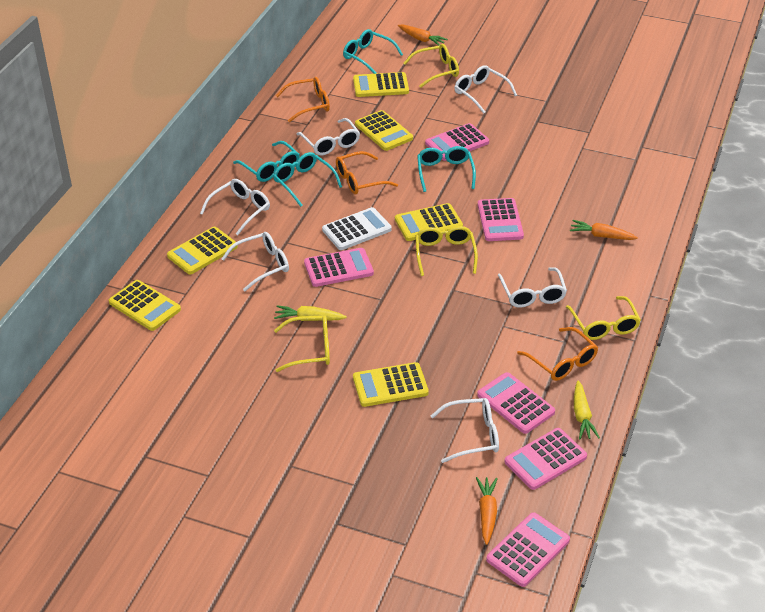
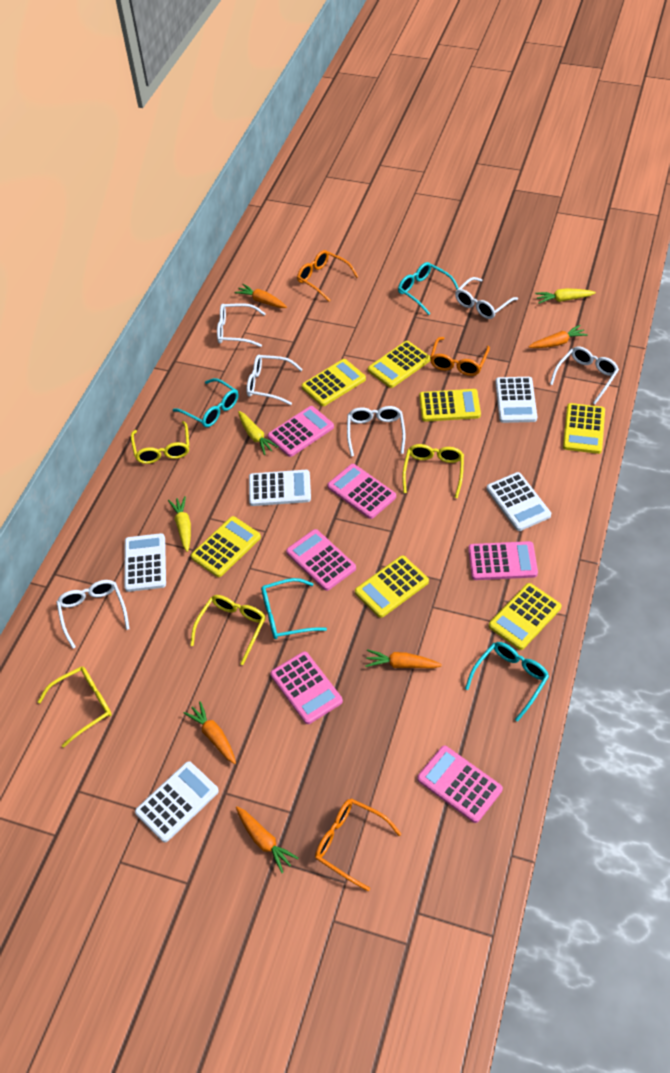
orange carrot: 3 -> 5
white calculator: 1 -> 5
yellow calculator: 6 -> 7
yellow carrot: 2 -> 3

